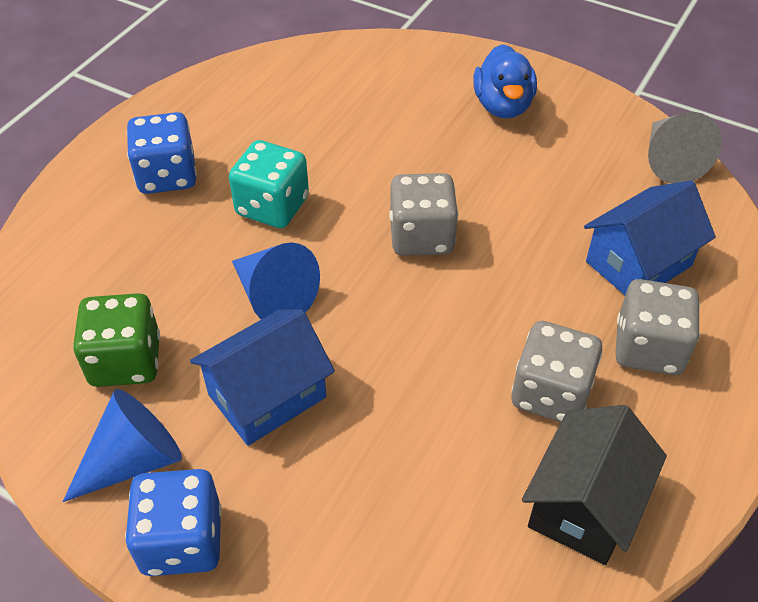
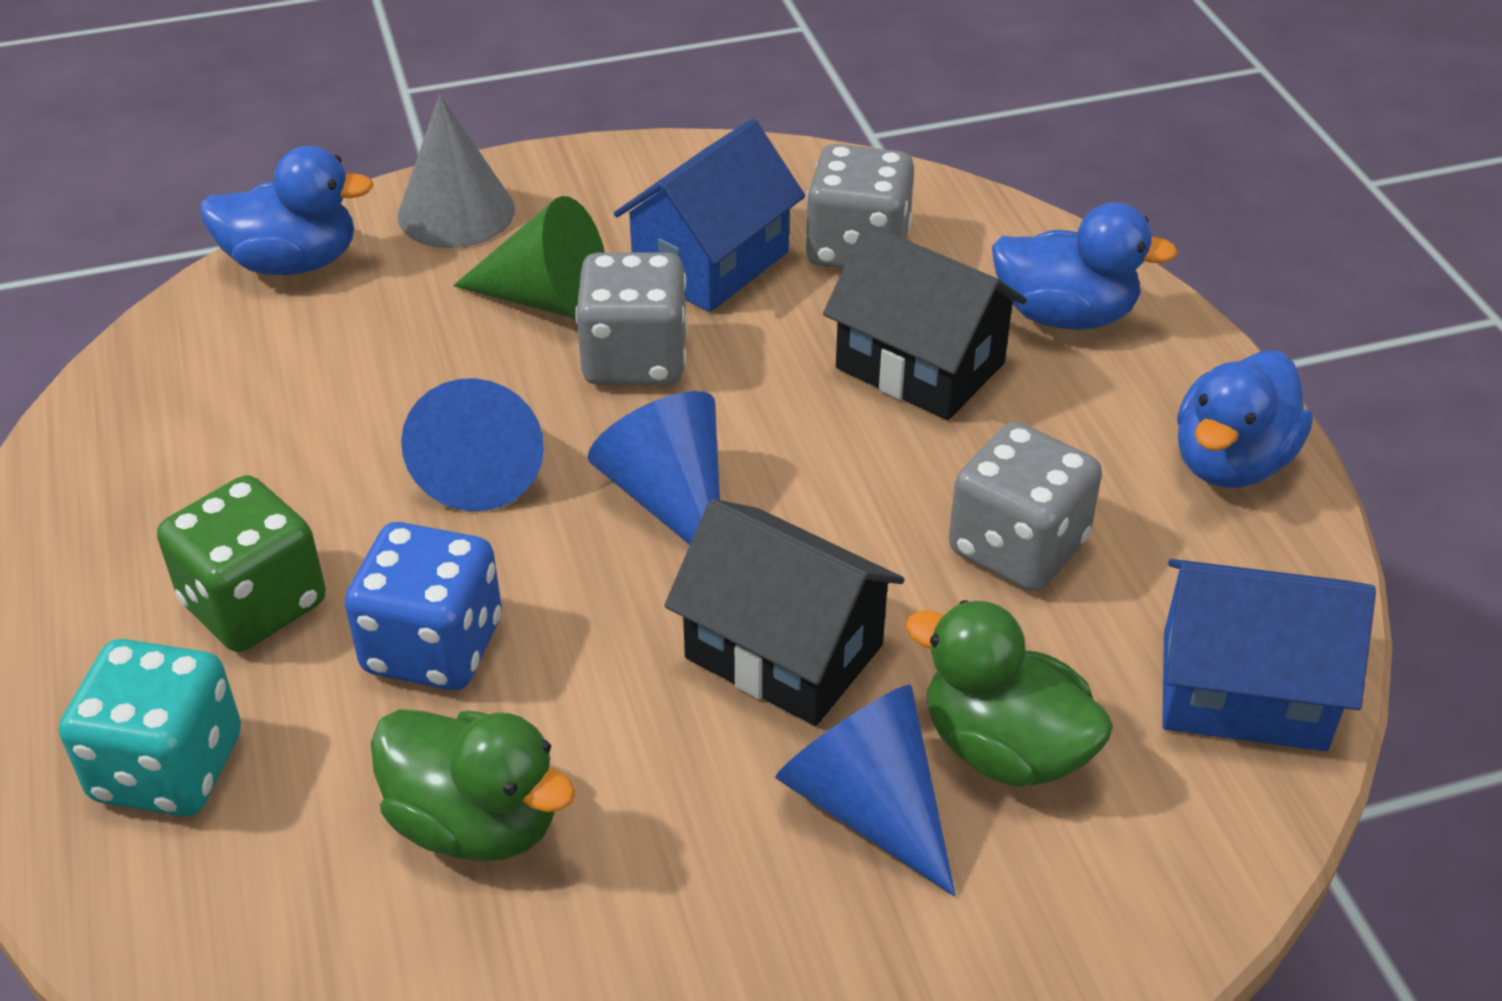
black house: 1 -> 2
blue cone: 2 -> 3
blue dice: 2 -> 1
blue duck: 1 -> 3
green cone: 0 -> 1
green duck: 0 -> 2

